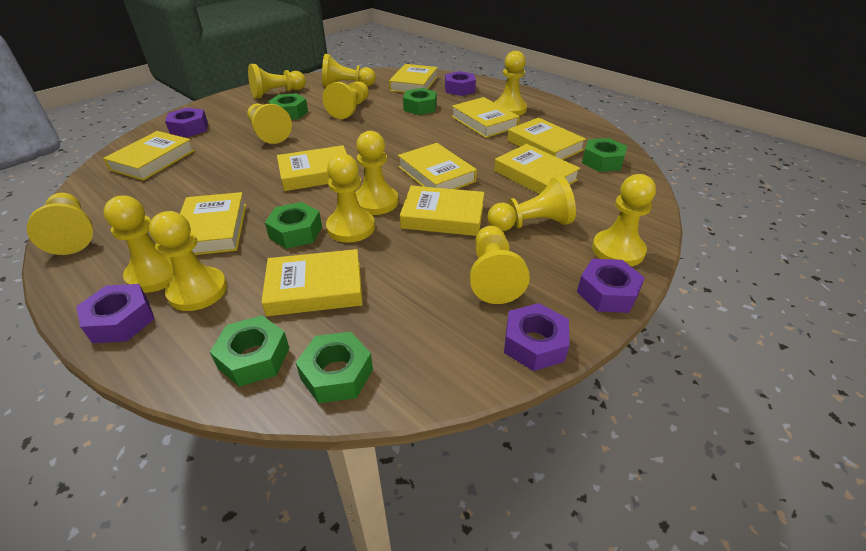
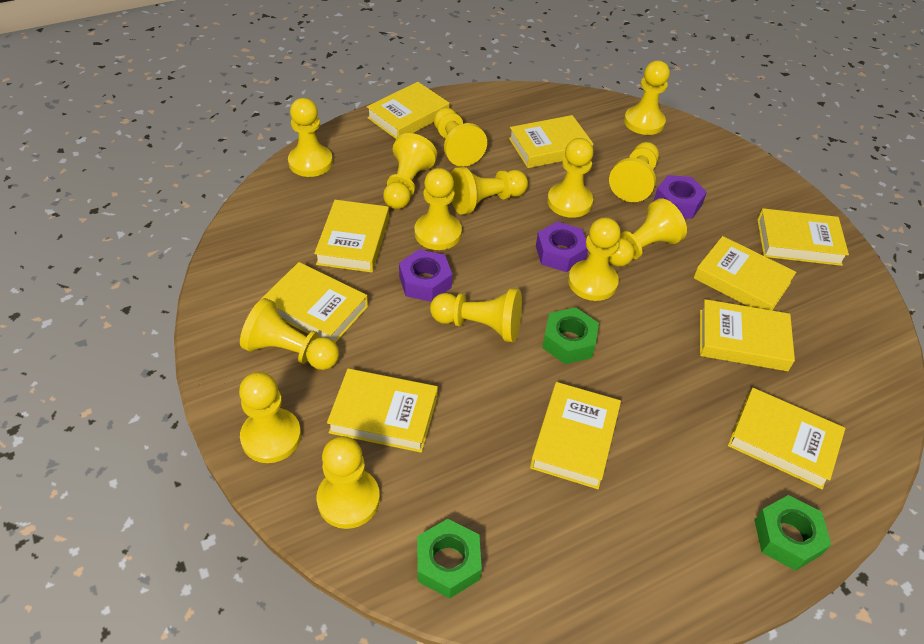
green nut: 6 -> 3
purple nut: 5 -> 3
yellow pawn: 13 -> 14

